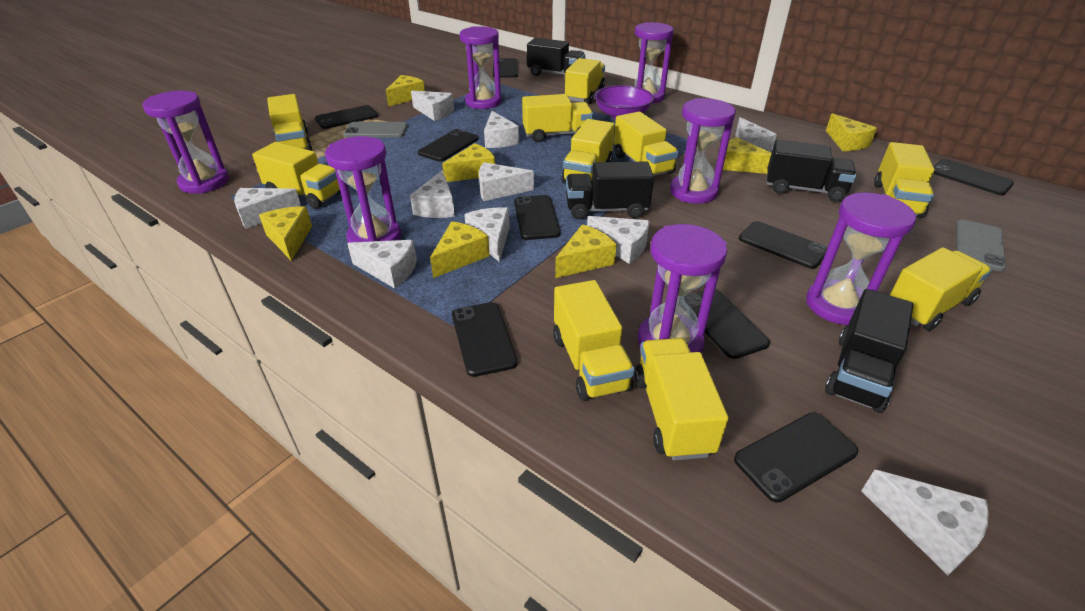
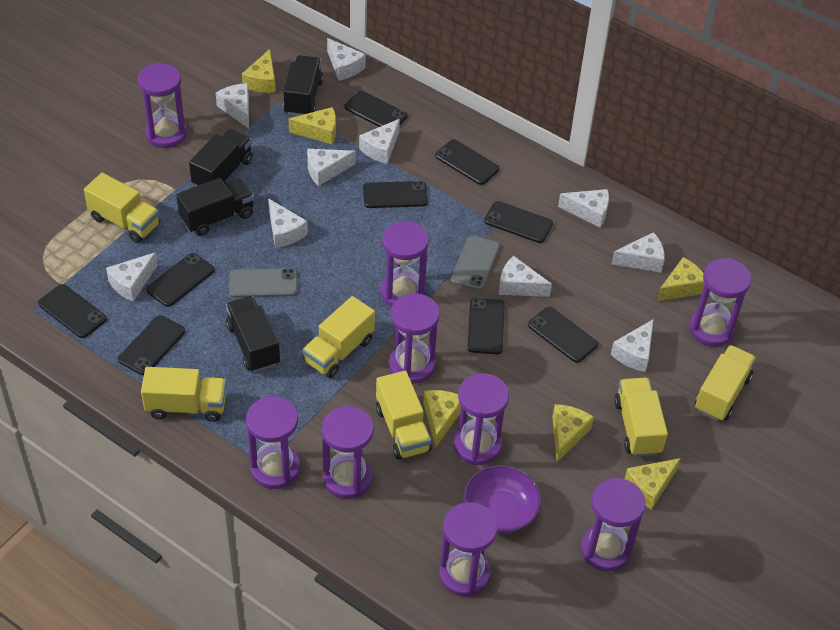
purple hourglass: 7 -> 9
yellow cheese: 7 -> 6
yellow truck: 10 -> 6

